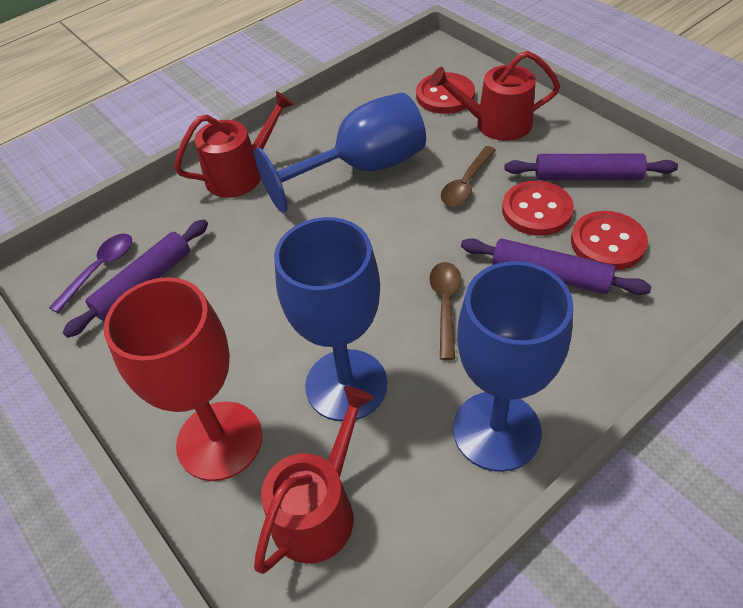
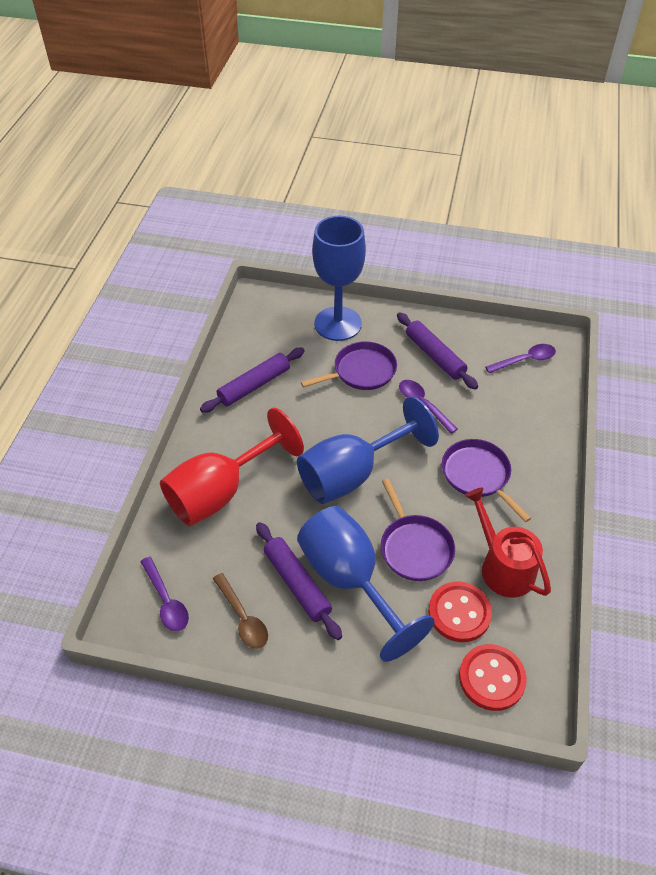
brown spoon: 2 -> 1
purple pan: 0 -> 3
purple spoon: 1 -> 3
red button: 3 -> 2
red watering can: 3 -> 1

